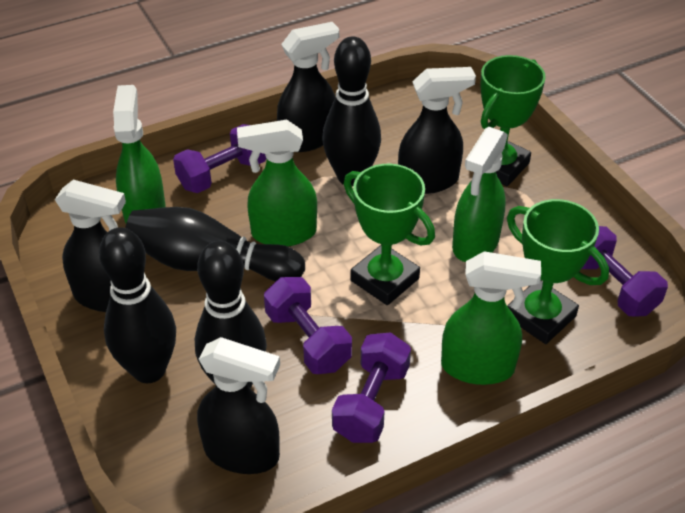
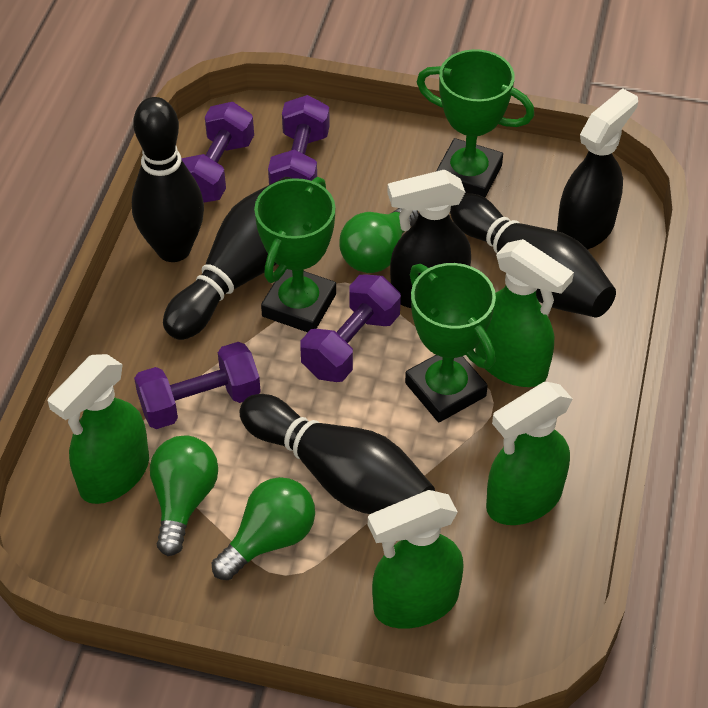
black spray bottle: 4 -> 2
green light bulb: 0 -> 3

